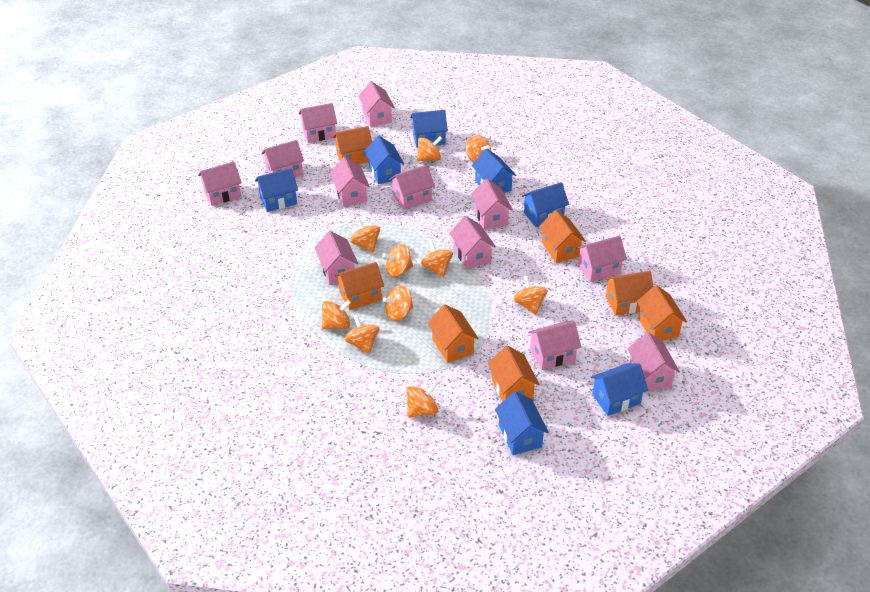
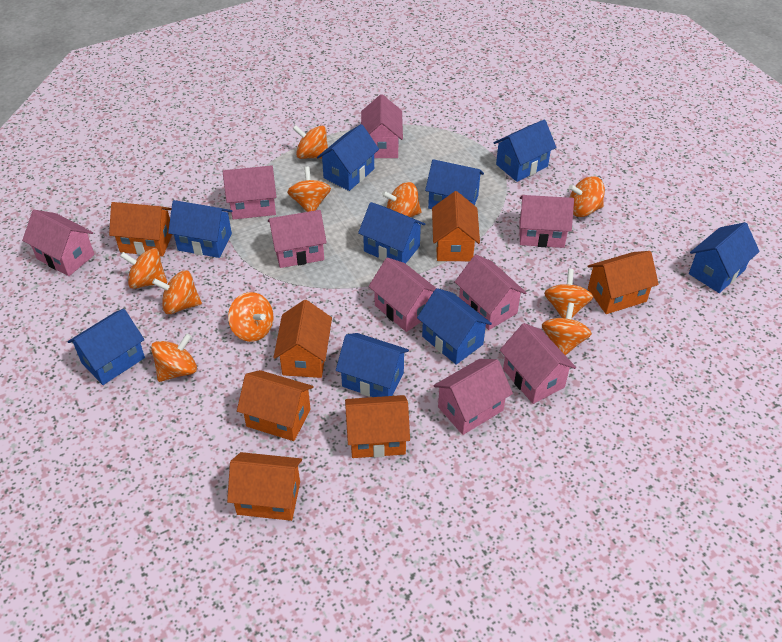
blue house: 7 -> 9
pink house: 12 -> 9

